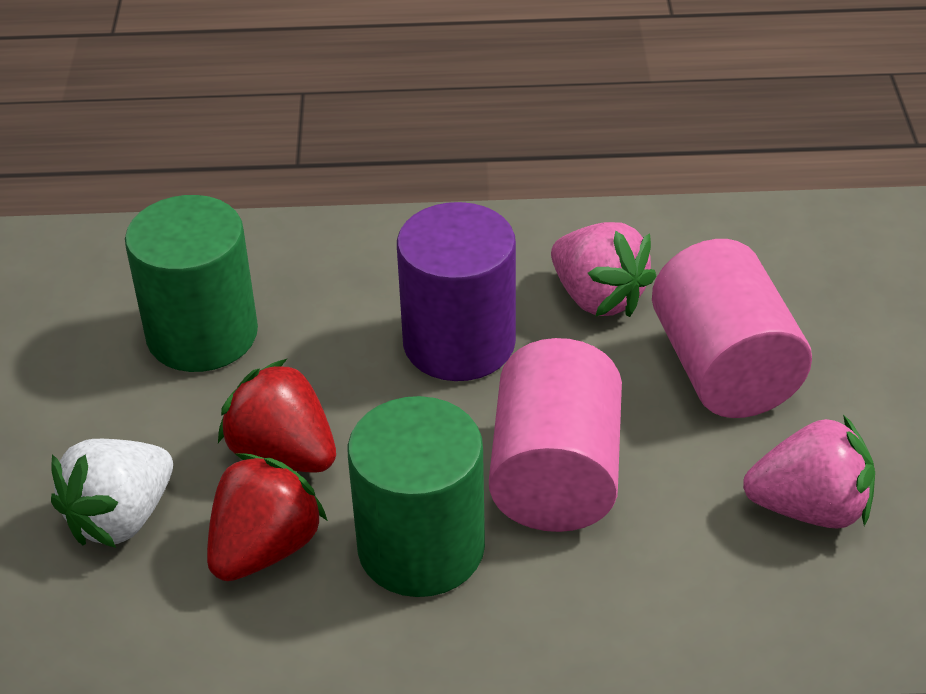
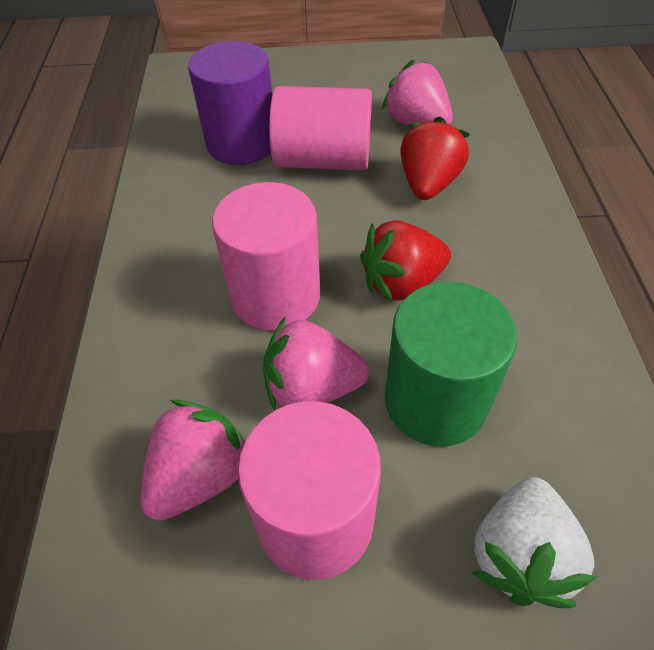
green cylinder: 2 -> 1
pink cylinder: 2 -> 3
pink strawberry: 2 -> 3

